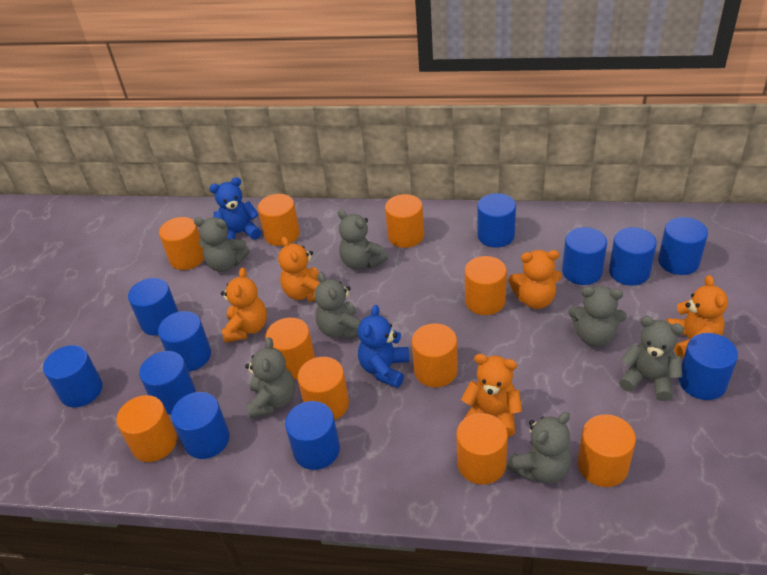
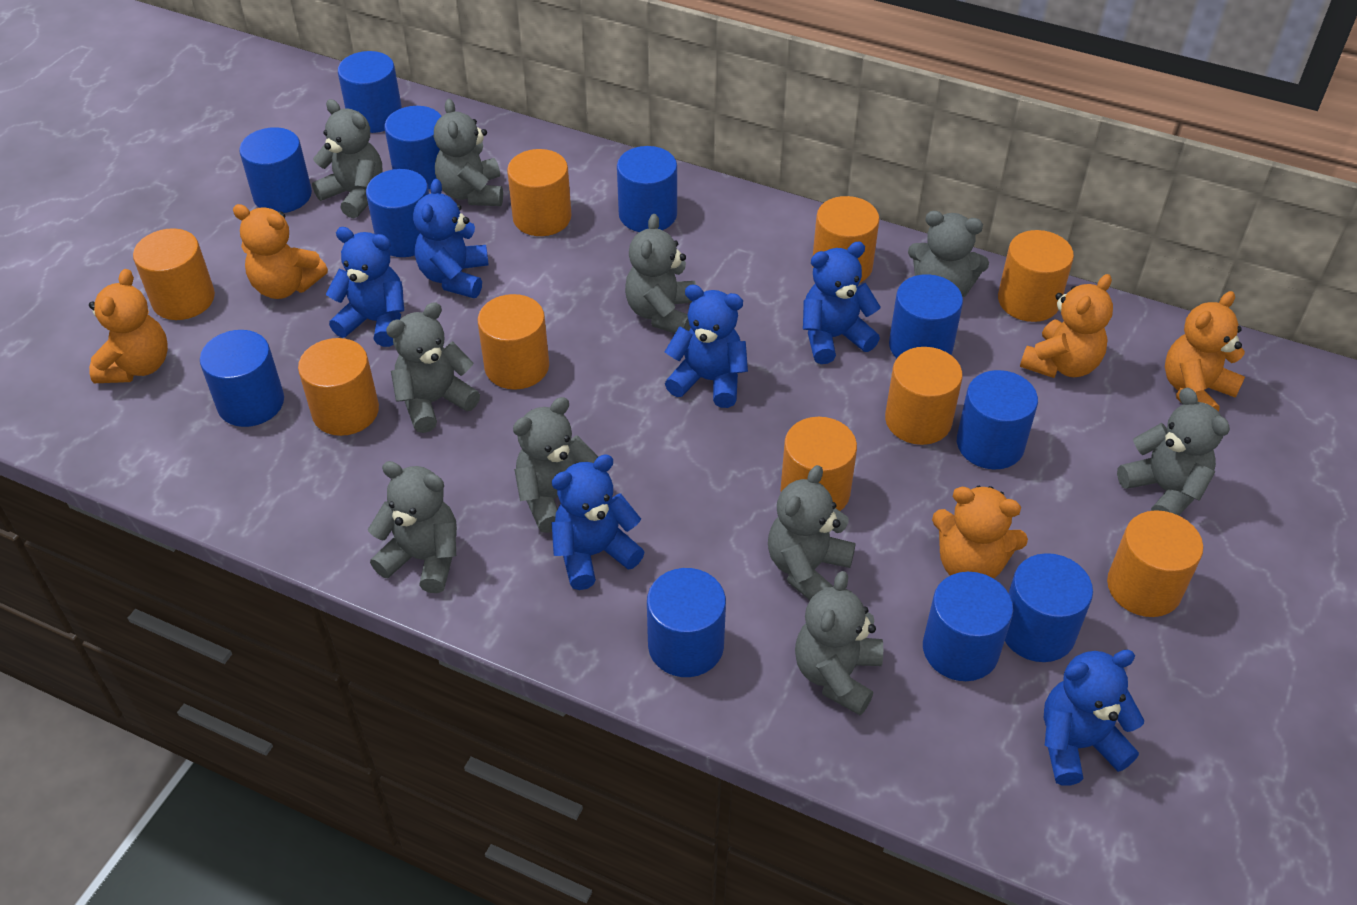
blue teddy bear: 2 -> 6
grey teddy bear: 7 -> 10
orange cylinder: 10 -> 9

